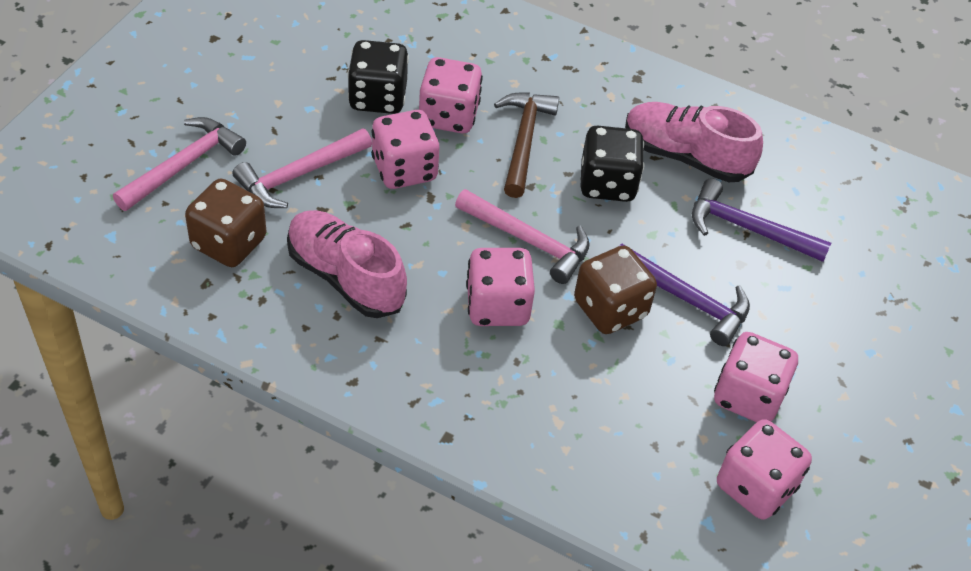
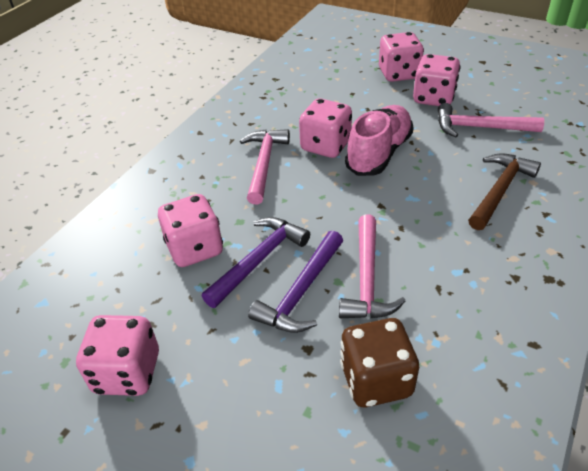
black dice: 2 -> 0
brown dice: 2 -> 1
pink shoe: 2 -> 1

